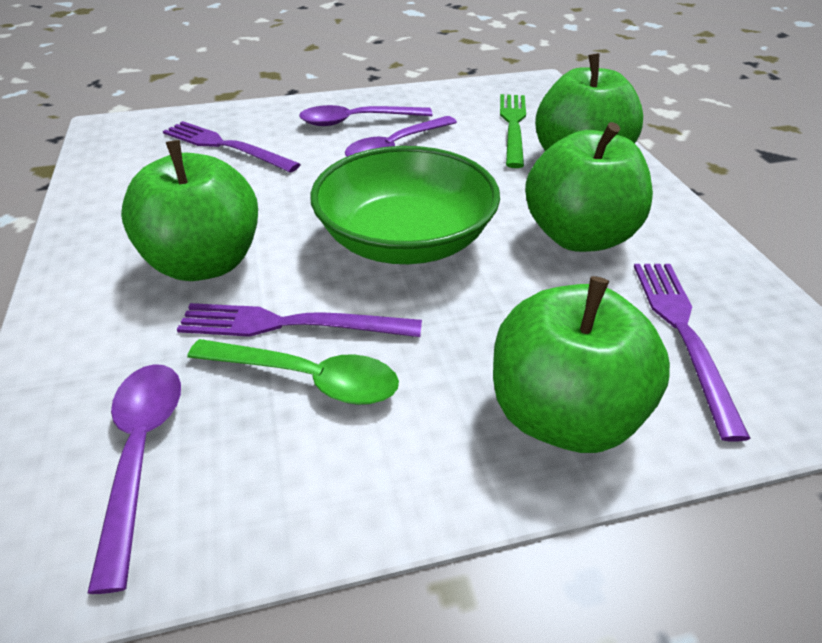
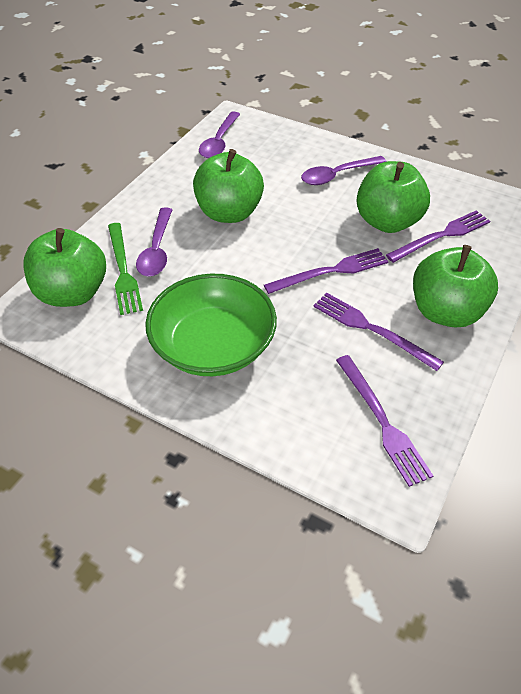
green spoon: 1 -> 0
purple fork: 3 -> 4

